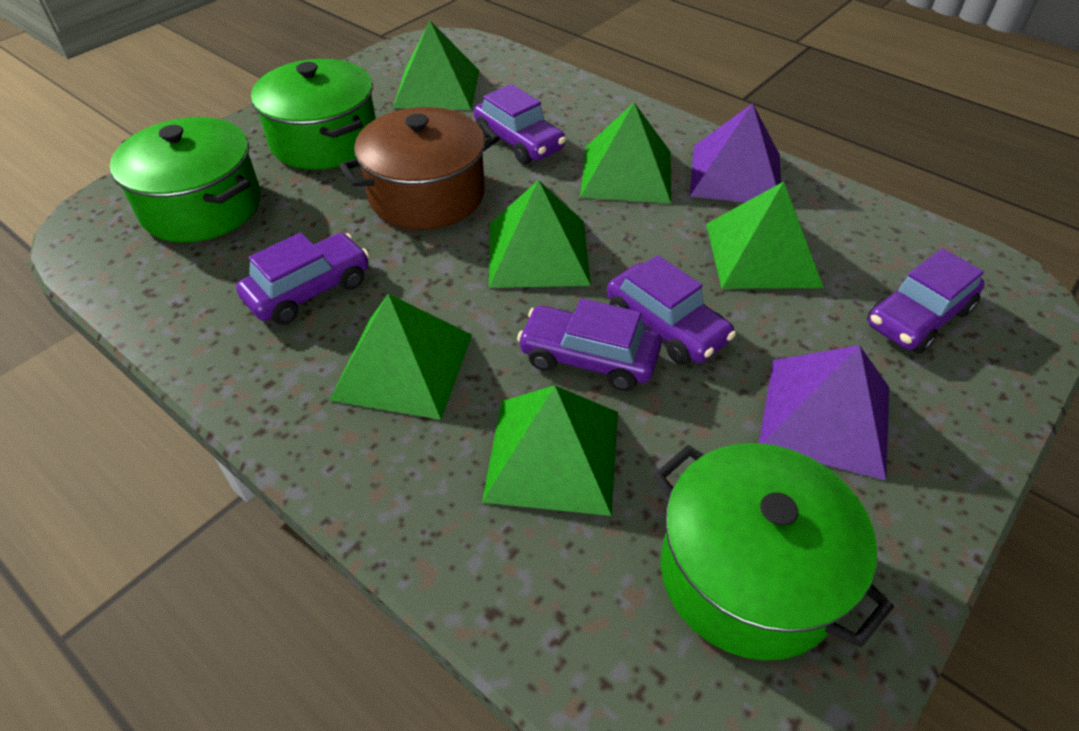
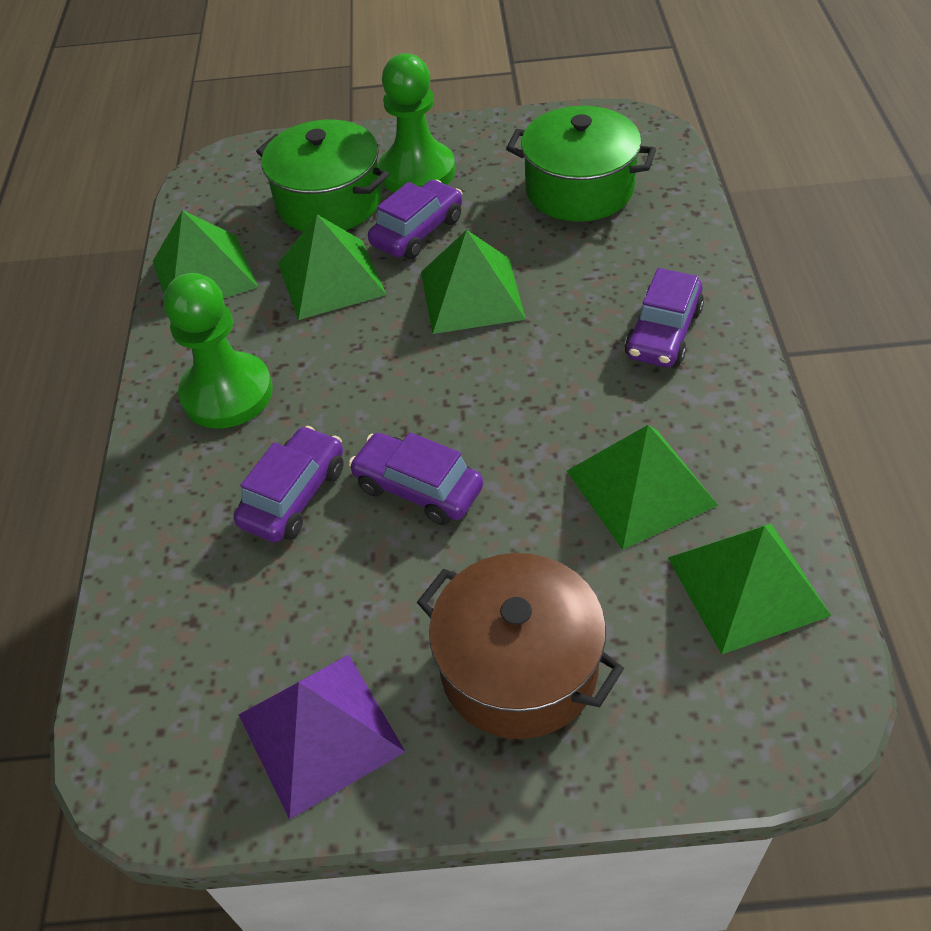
green pawn: 0 -> 2
green pot: 3 -> 2
green pyramid: 6 -> 5
purple car: 5 -> 4
purple pyramid: 2 -> 1

